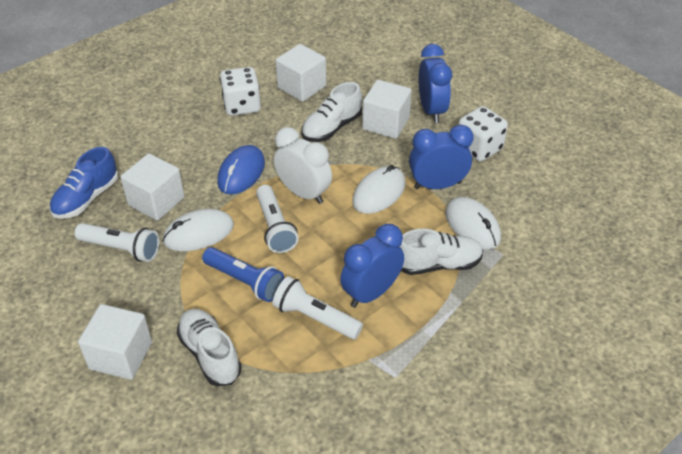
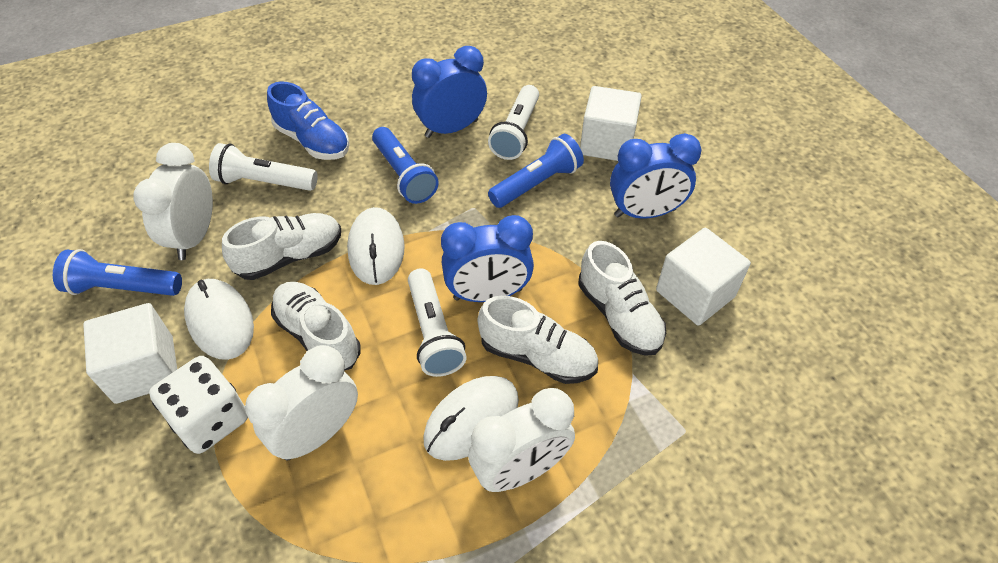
blue flashlight: 1 -> 3
blue mouse: 1 -> 0
white clock: 1 -> 3
white cube: 4 -> 3
white dice: 2 -> 1
white shoe: 3 -> 4

